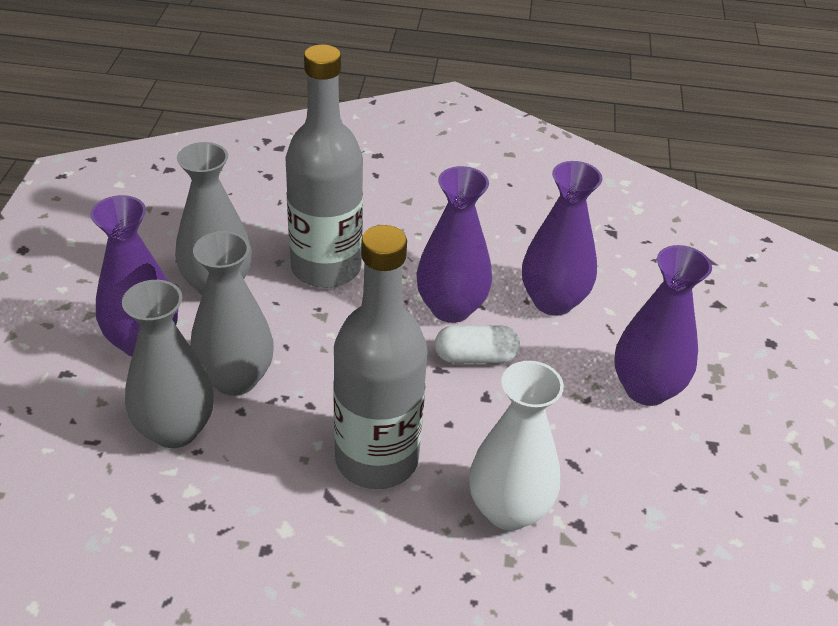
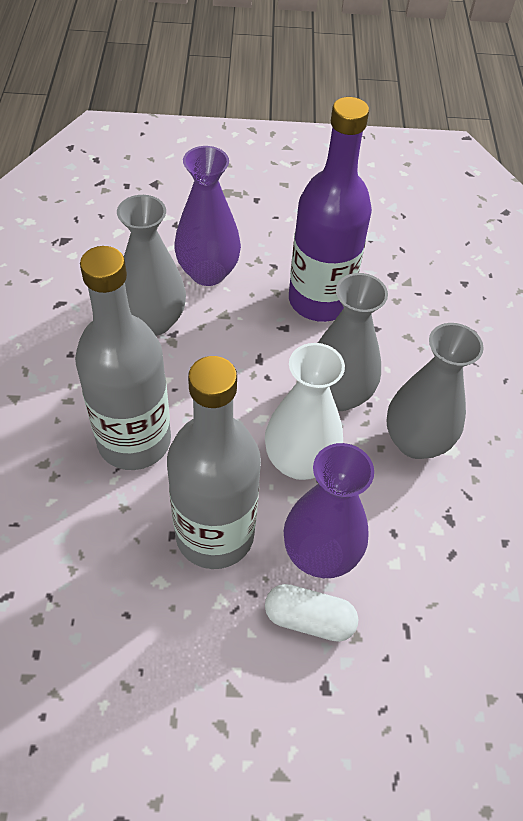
purple bottle: 0 -> 1
purple vase: 4 -> 2

